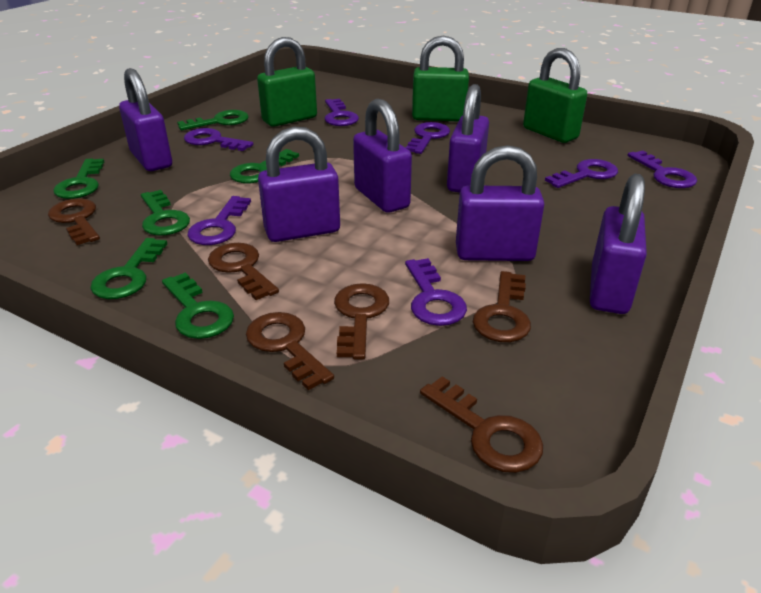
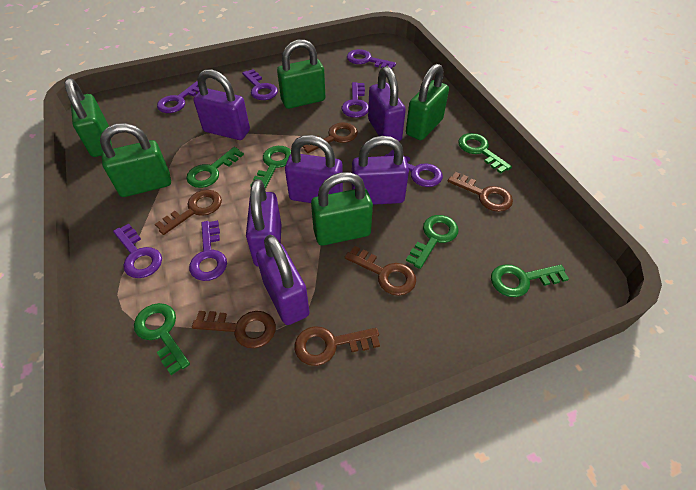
green padlock: 3 -> 5

